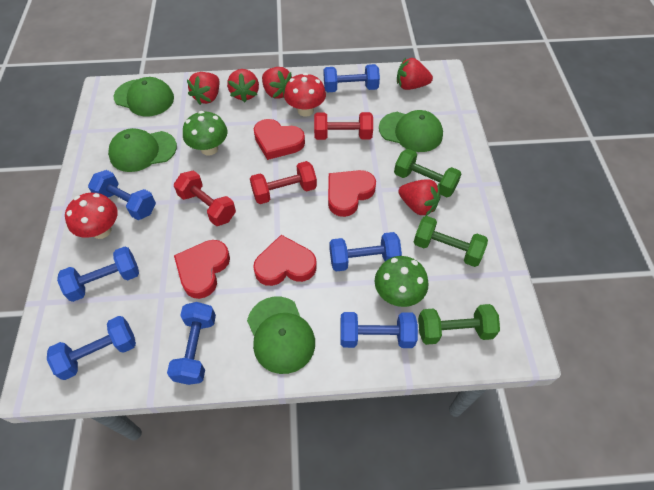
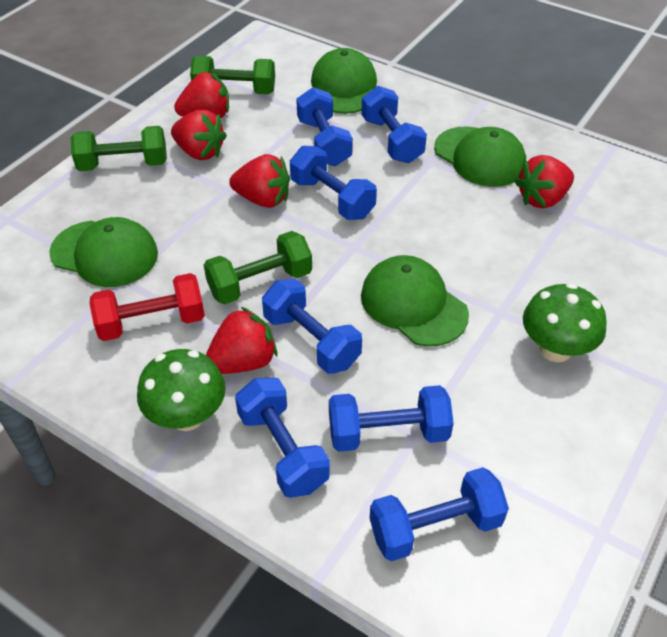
red dumbbell: 3 -> 1
red heart: 4 -> 0
red mushroom: 2 -> 0

